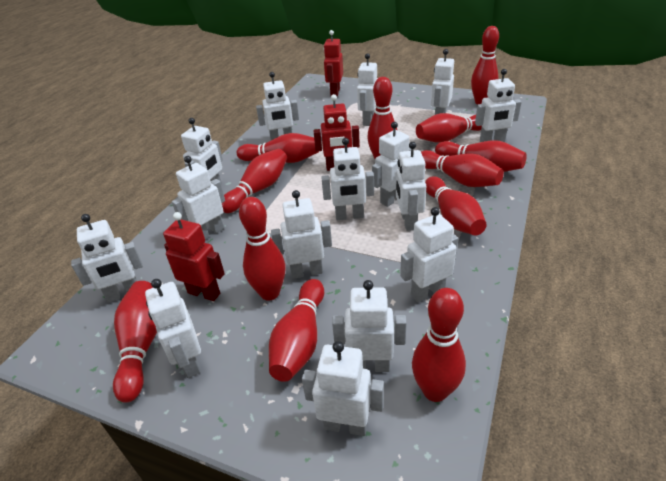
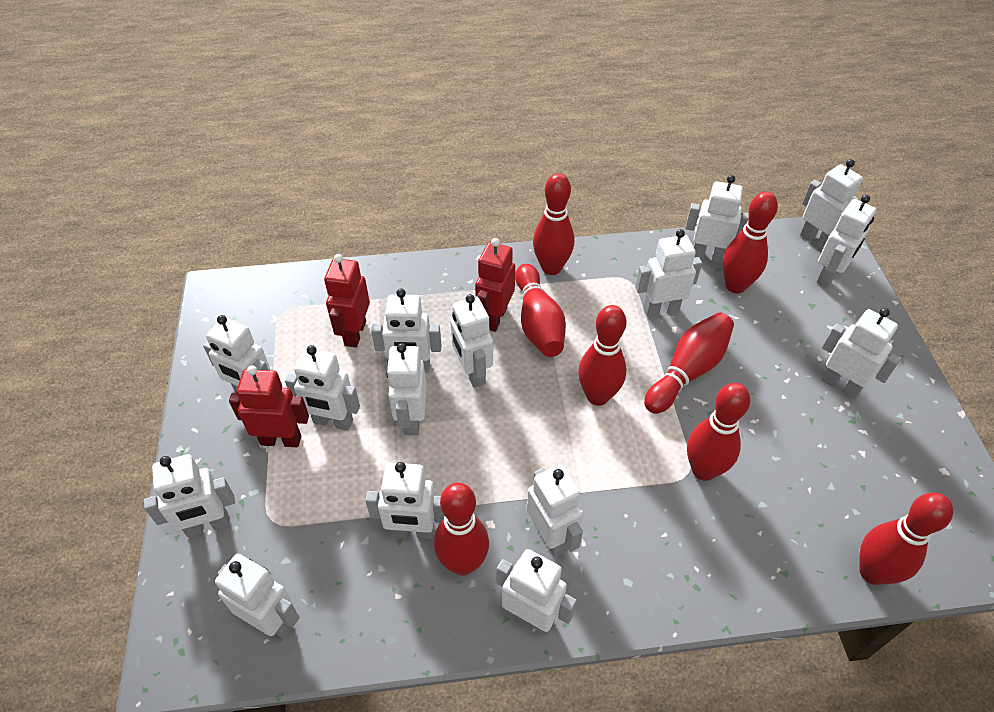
red bowling pin: 12 -> 8

